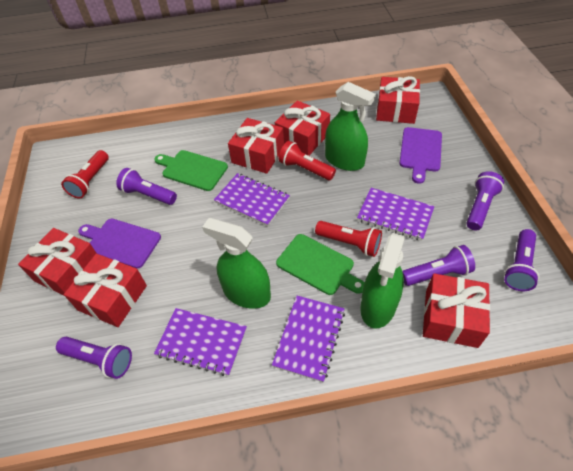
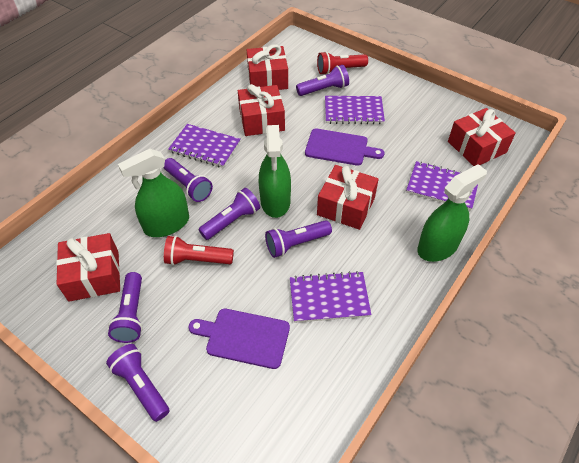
green cutting board: 2 -> 0
purple flashlight: 5 -> 6
red flashlight: 3 -> 2
red gift: 6 -> 5

